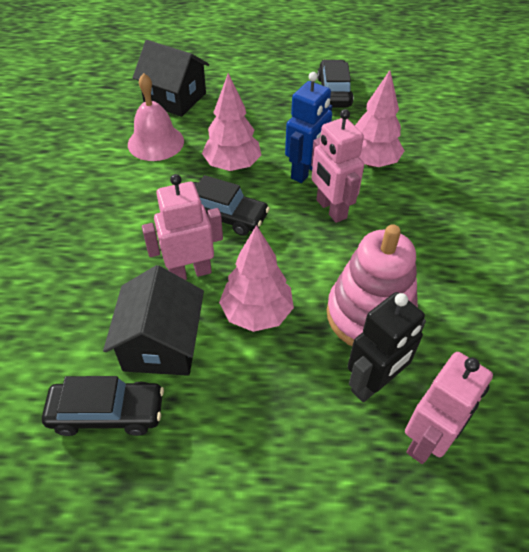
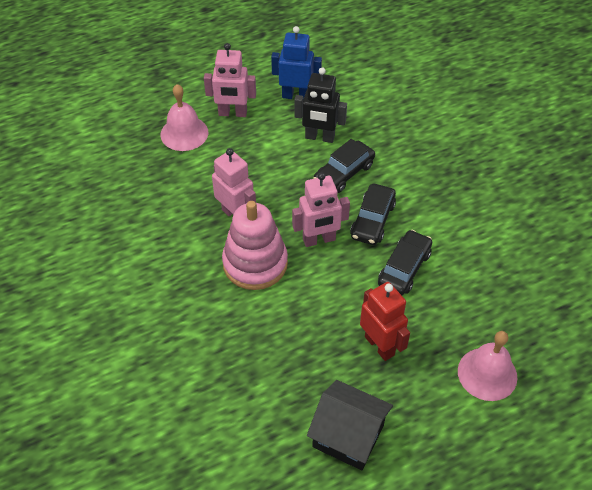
black house: 2 -> 1
pink bell: 1 -> 2
pink tree: 3 -> 0
red robot: 0 -> 1

